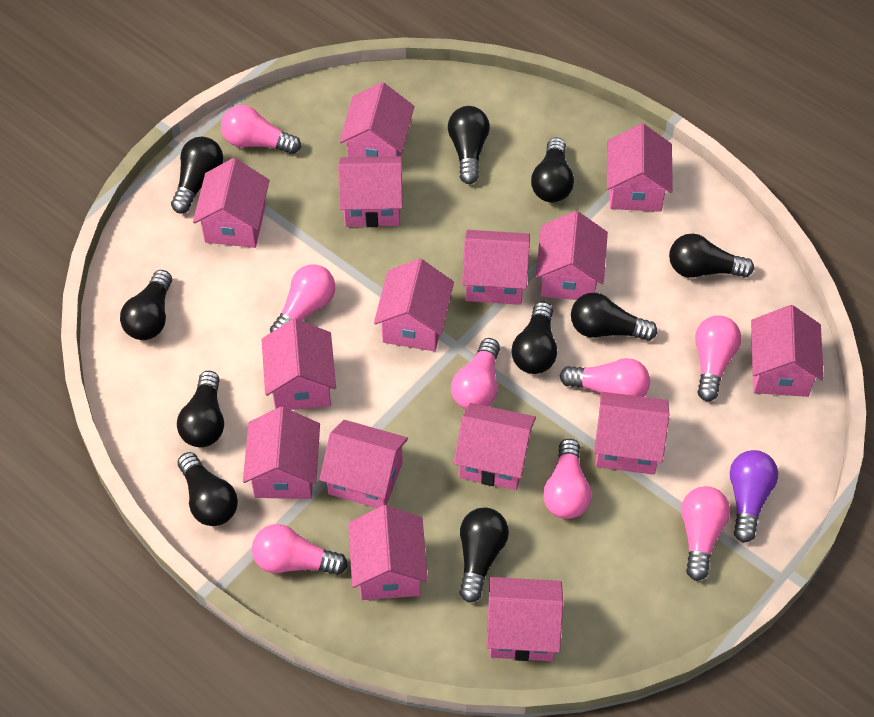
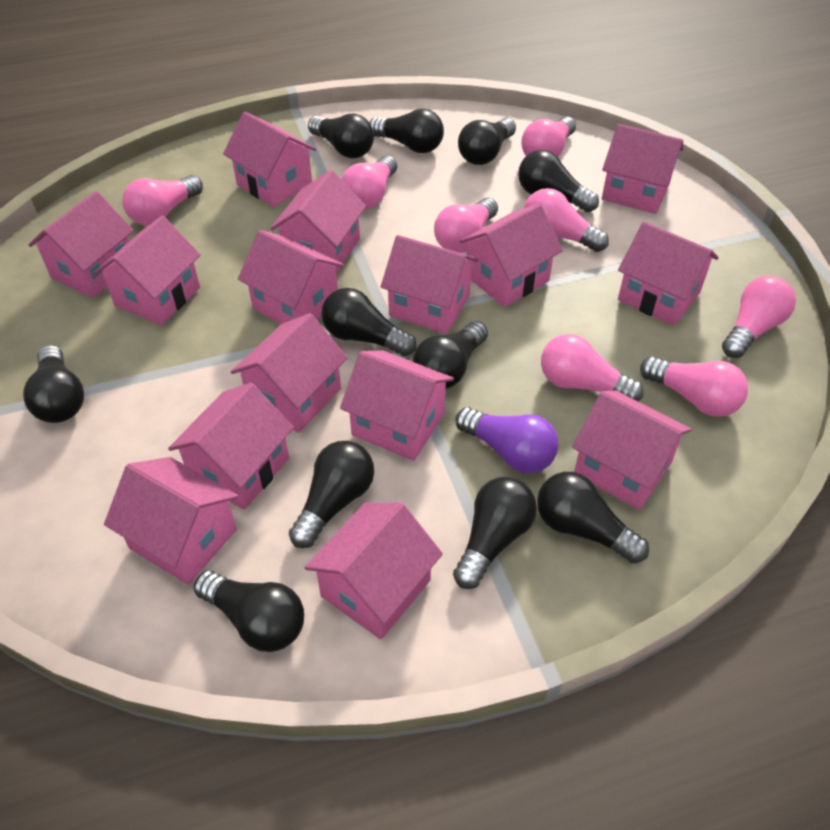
black light bulb: 10 -> 11

